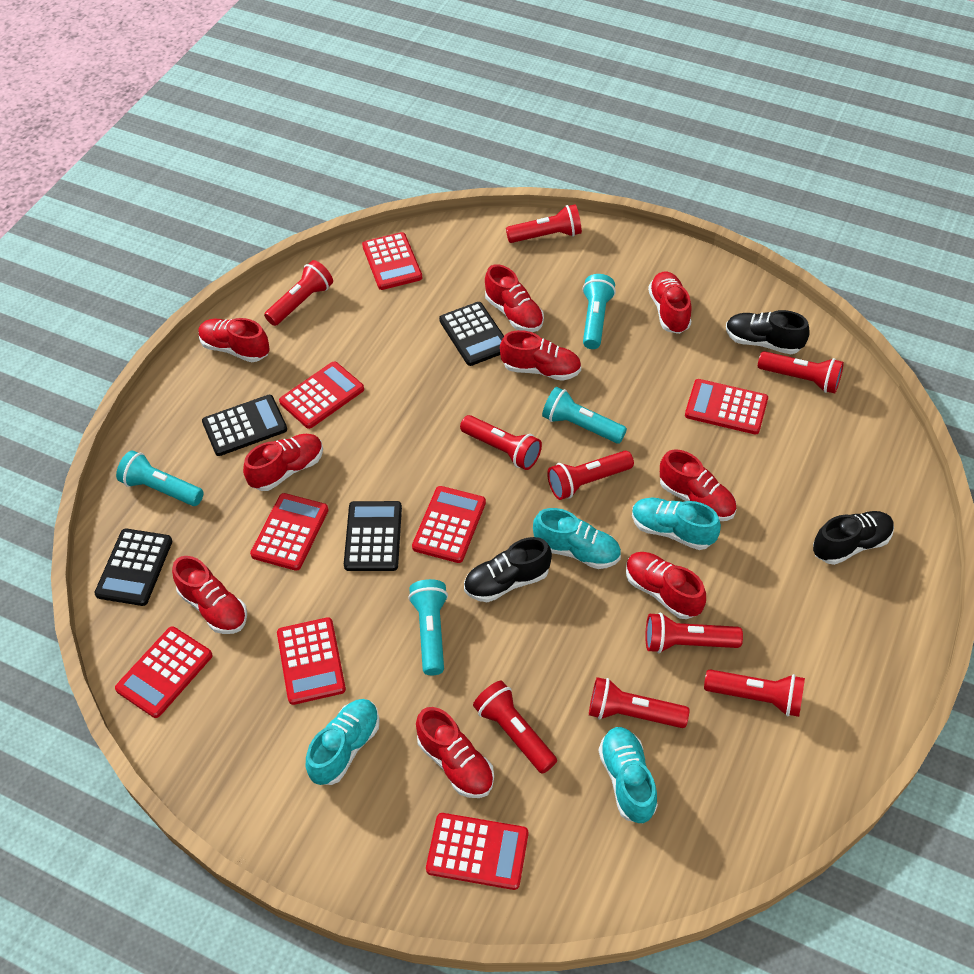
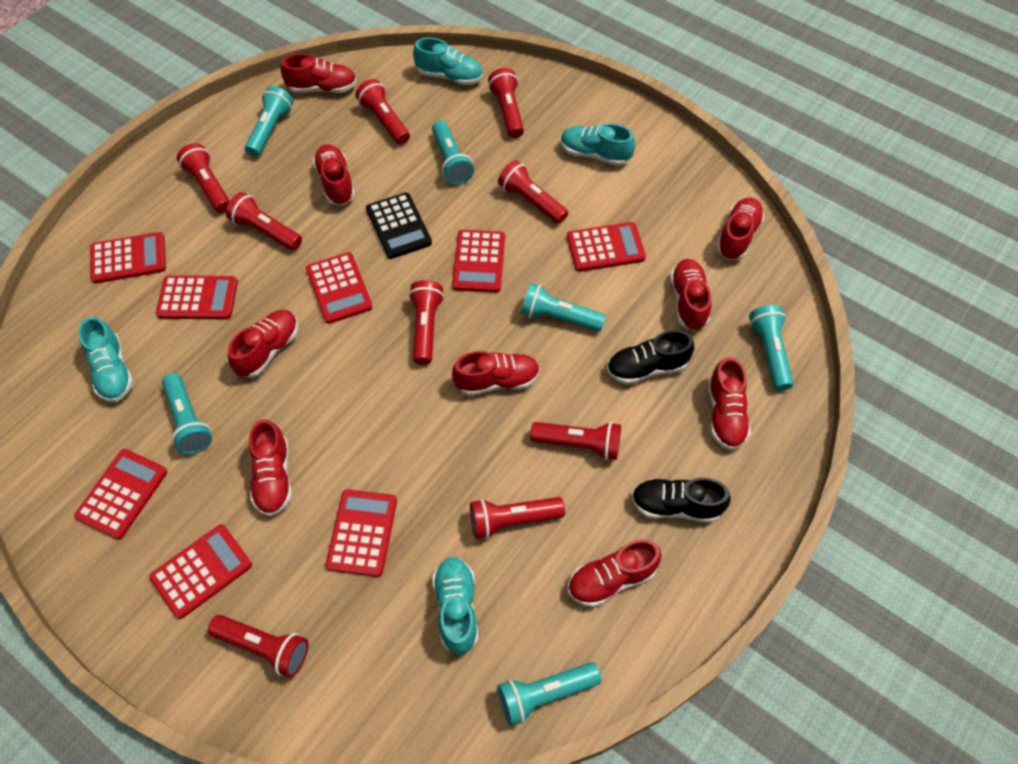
black calculator: 4 -> 1
black shoe: 3 -> 2
turquoise flashlight: 4 -> 6

